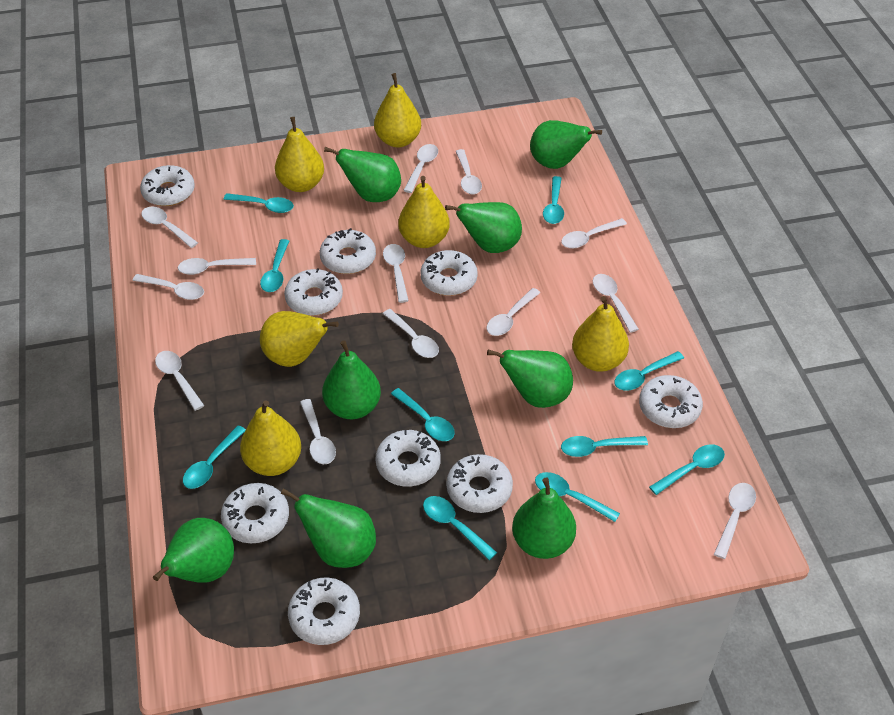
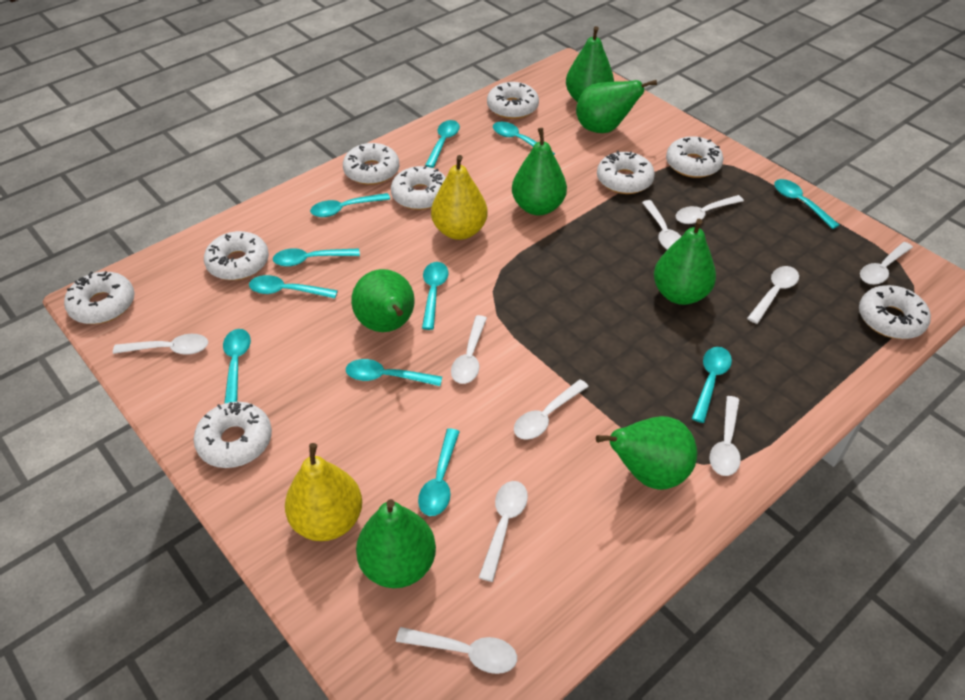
green pear: 8 -> 7
turquoise spoon: 10 -> 11
white spoon: 13 -> 10
yellow pear: 6 -> 2

